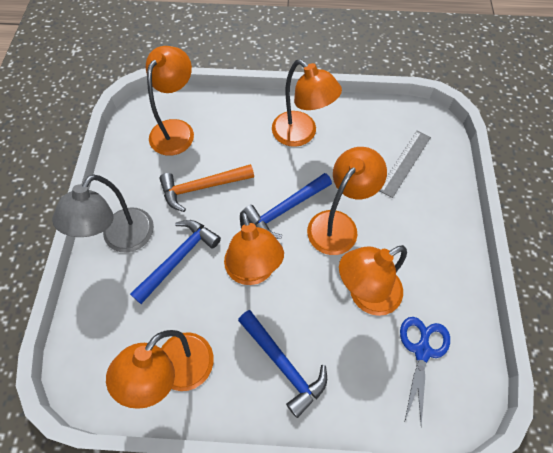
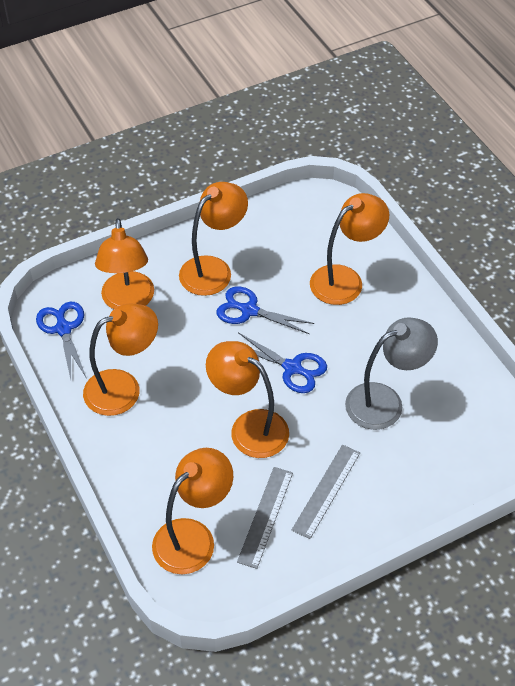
blue hammer: 3 -> 0
blue scissors: 1 -> 3
grey ruler: 1 -> 2
orange hammer: 1 -> 0

